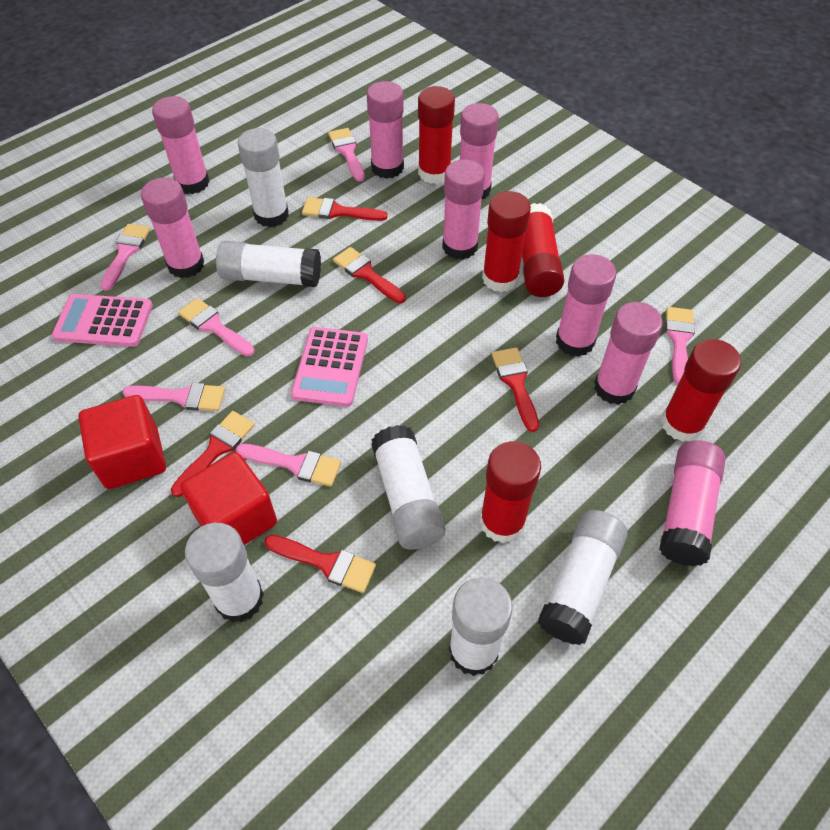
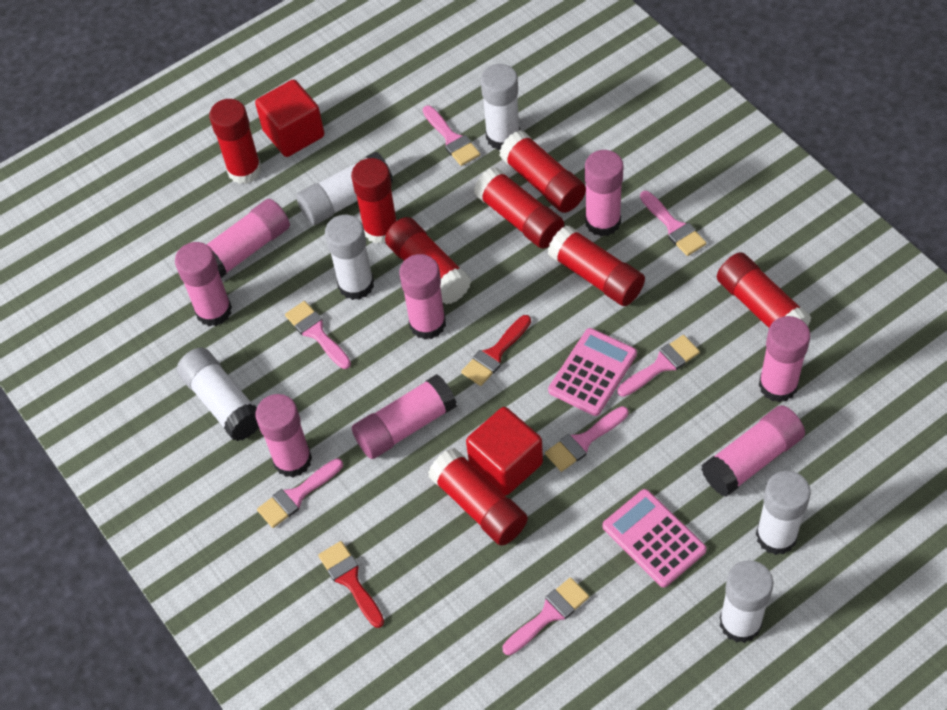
pink brush: 6 -> 7
red brush: 5 -> 2
red glue stick: 5 -> 8

